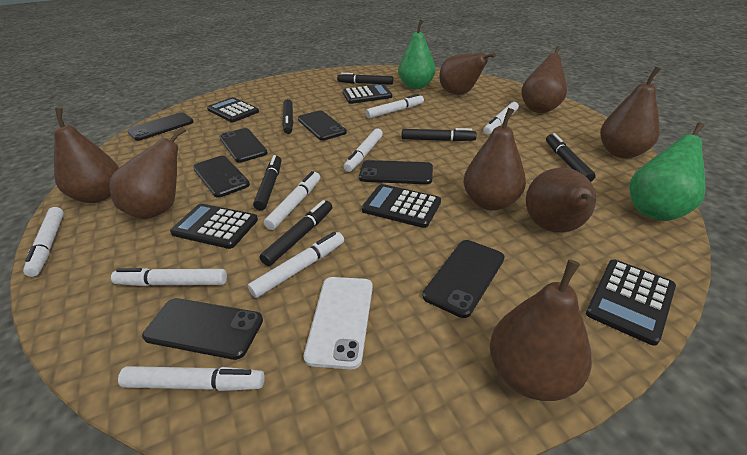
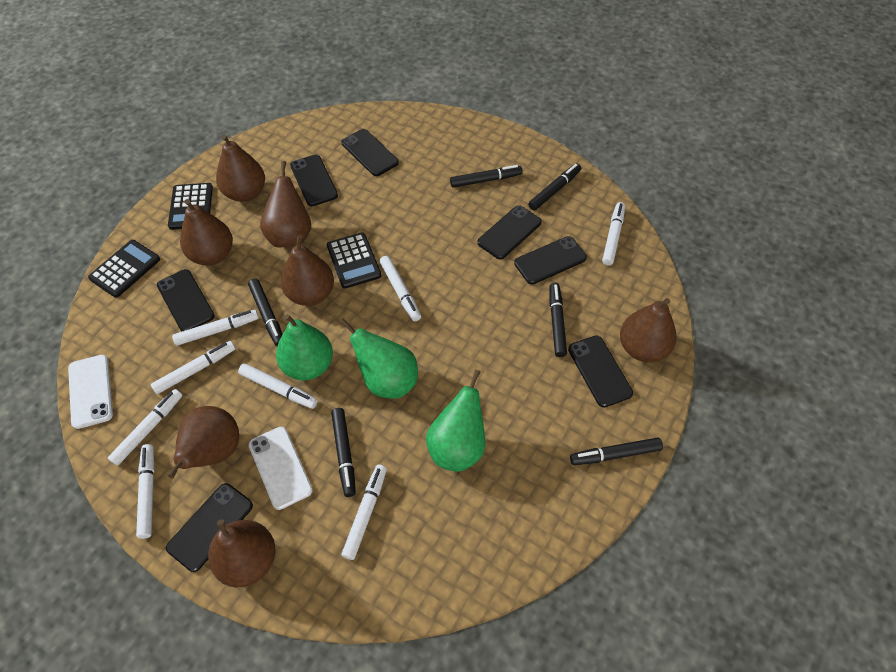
black calculator: 5 -> 3
brown pear: 8 -> 7
green pear: 2 -> 3
white phone: 1 -> 2

